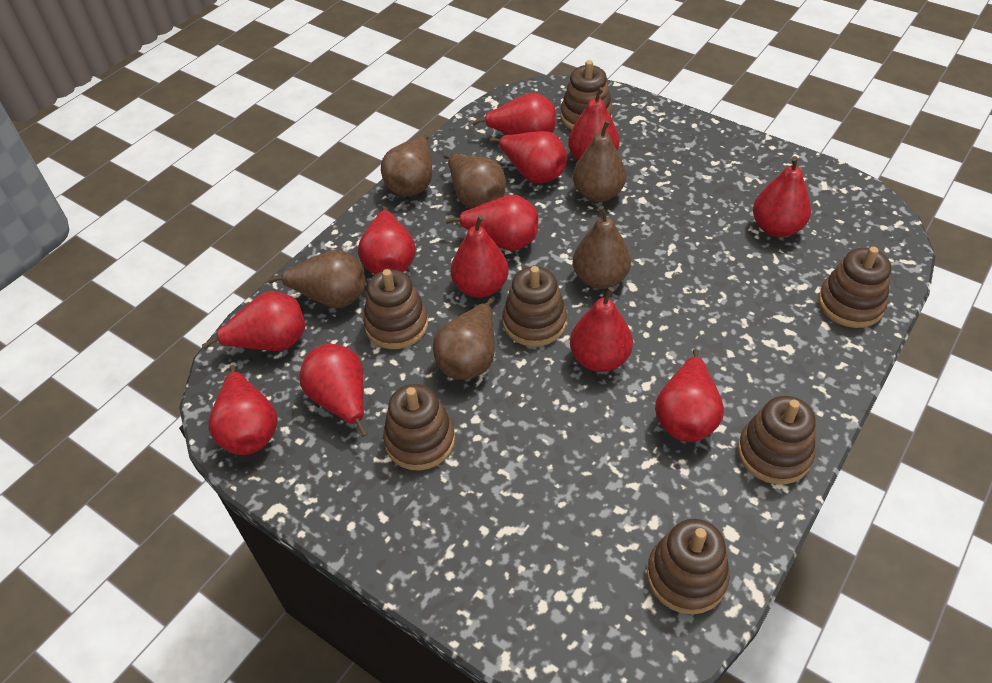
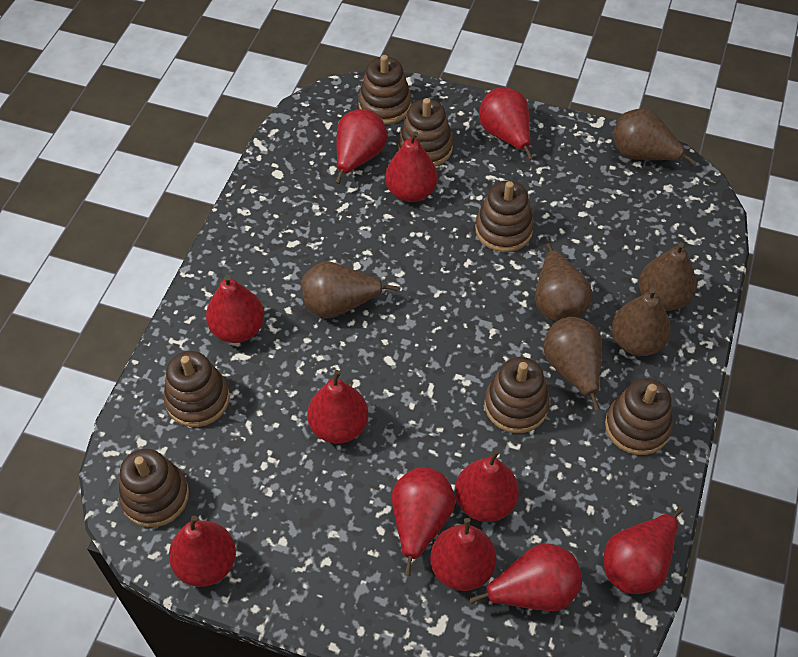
red pear: 12 -> 11

